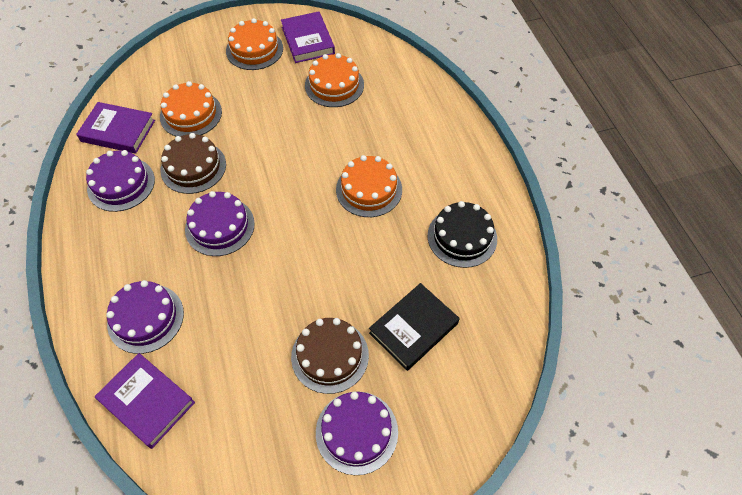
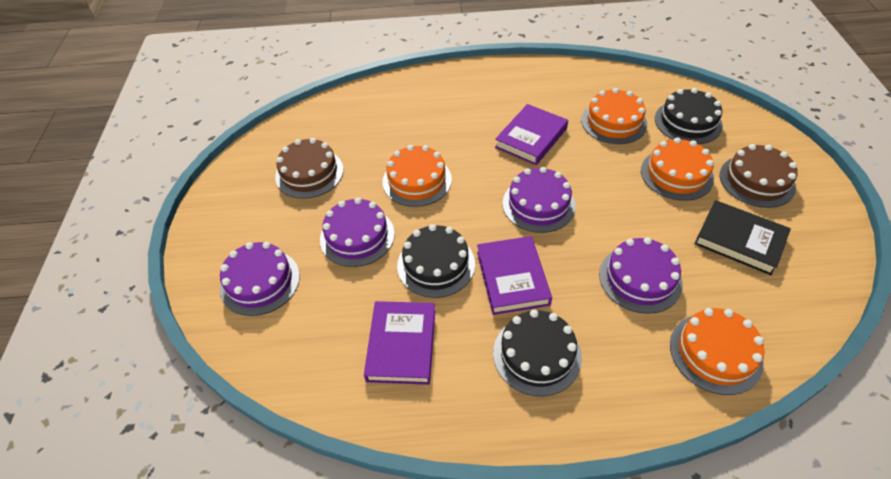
black cake: 1 -> 3

